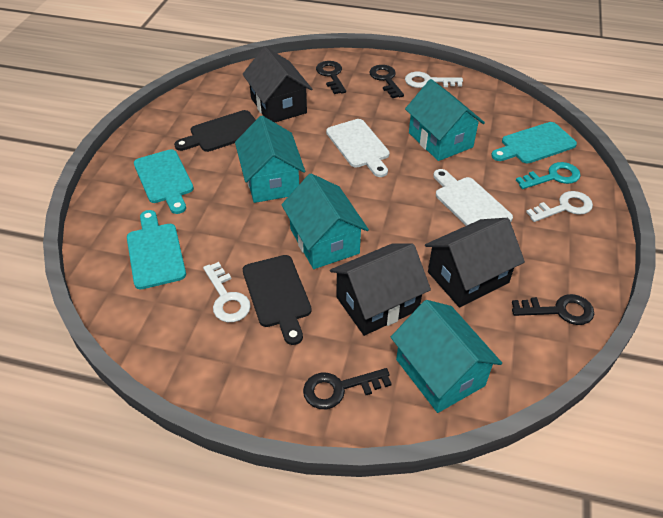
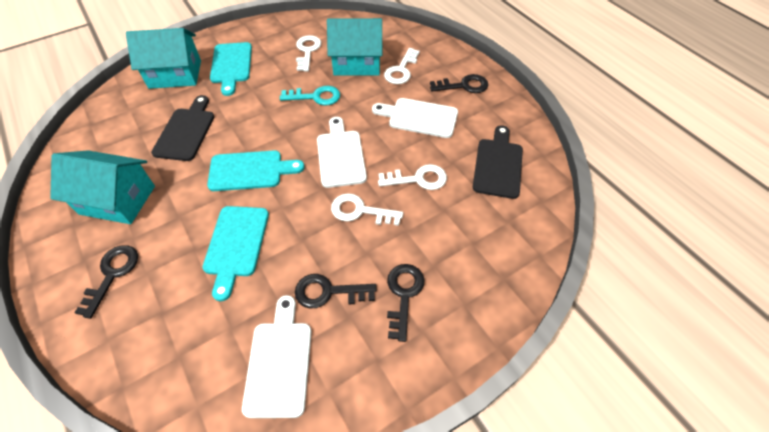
black house: 3 -> 0
turquoise house: 4 -> 3
white cutting board: 2 -> 3
white key: 3 -> 4

